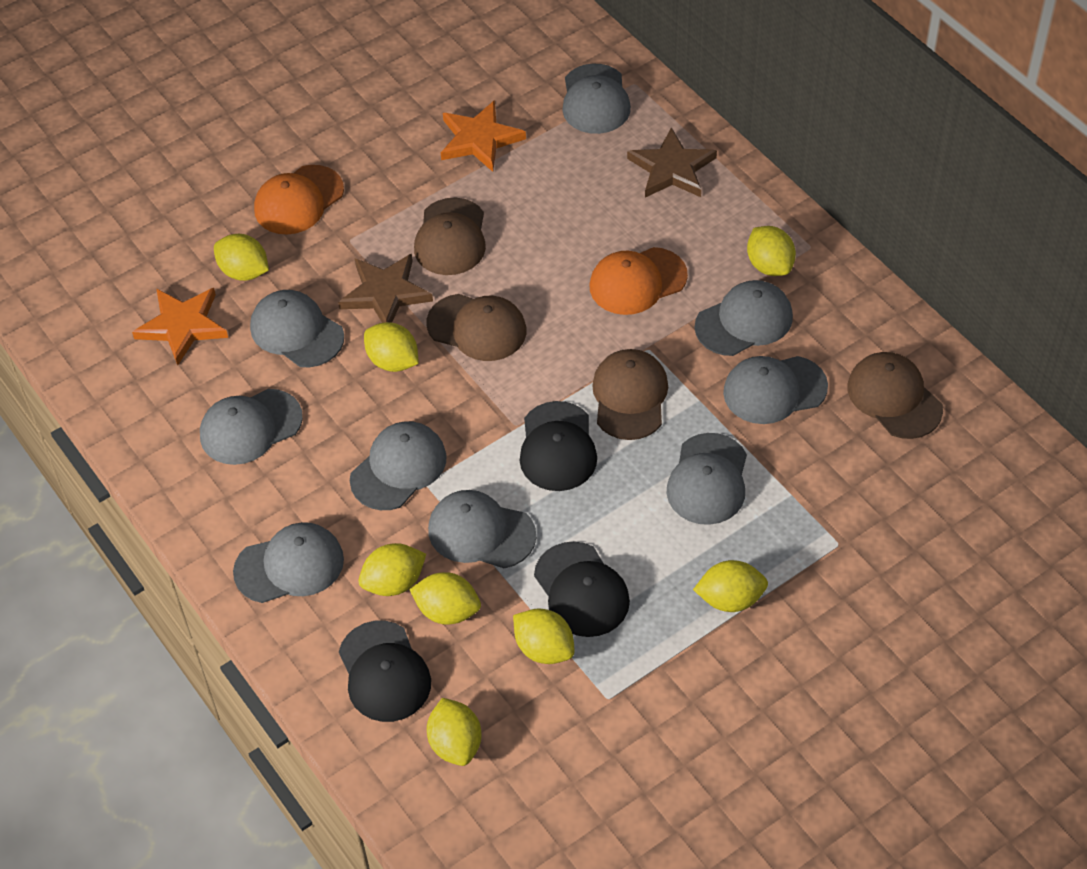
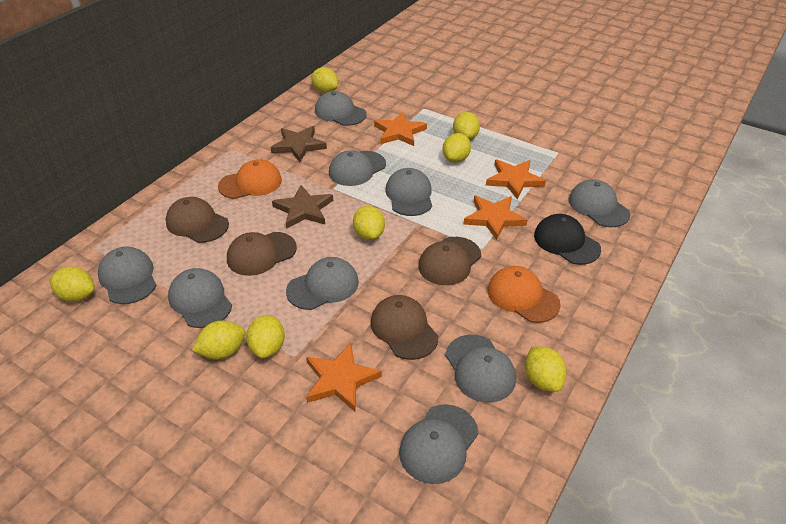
black cap: 3 -> 1
orange star: 2 -> 4

